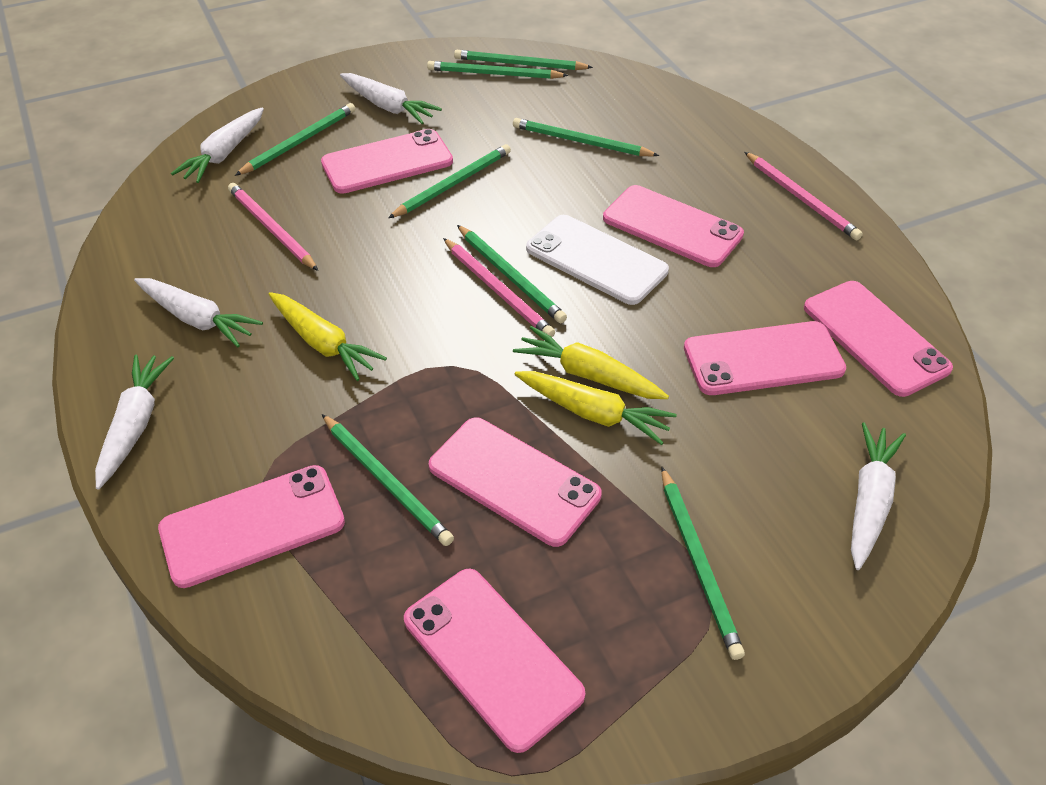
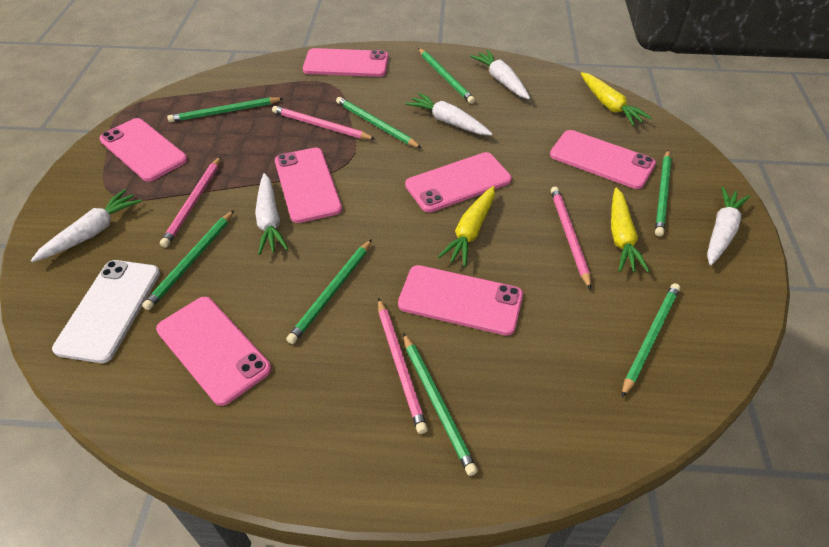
pink pencil: 3 -> 4

